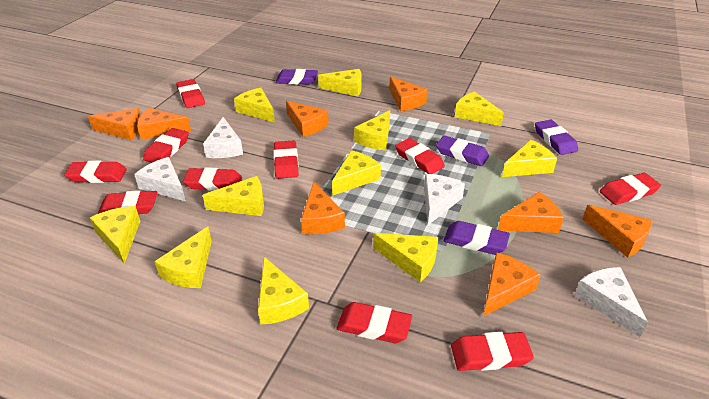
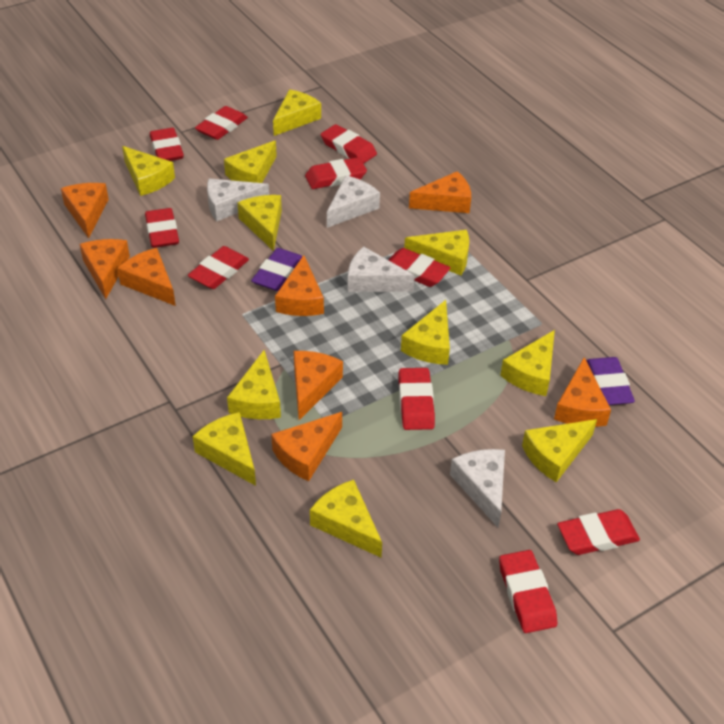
purple eraser: 4 -> 2

